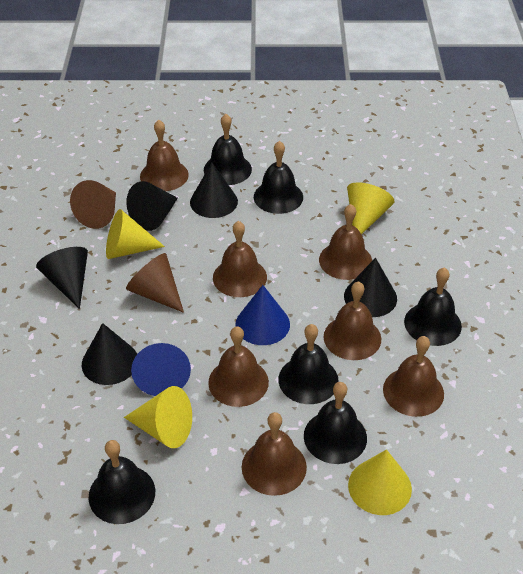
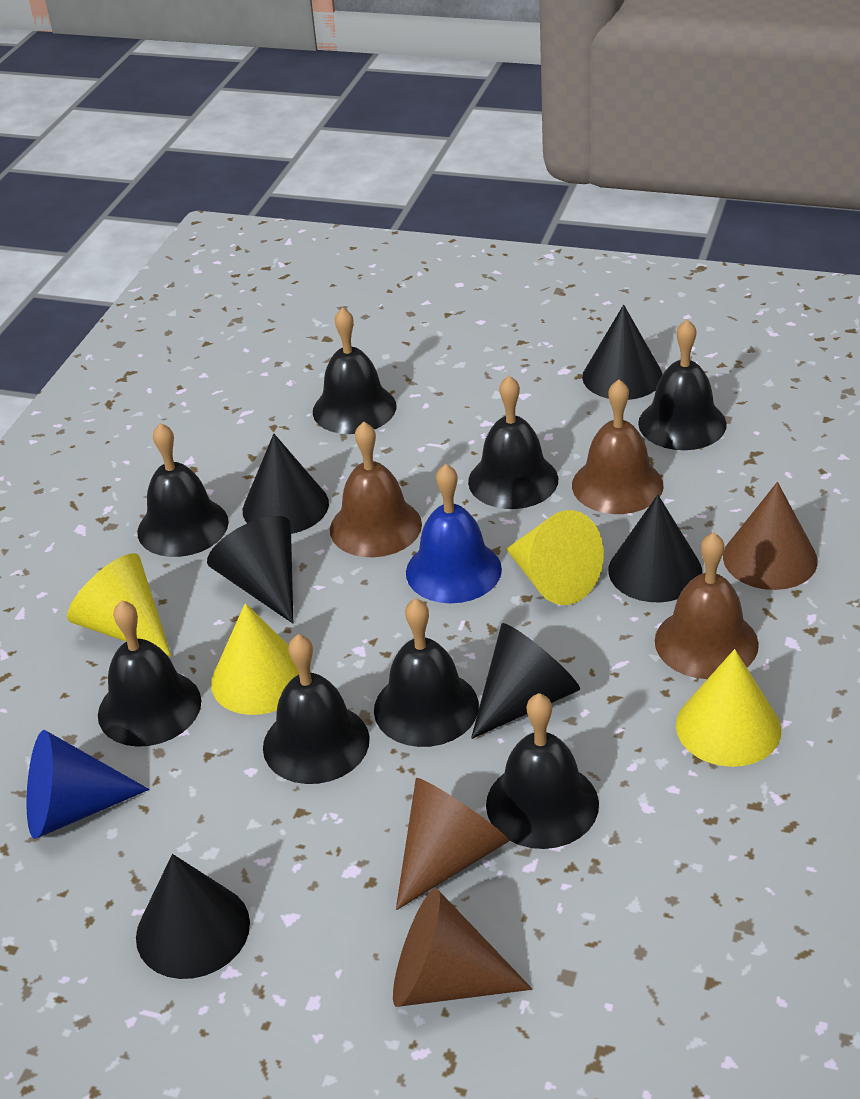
black bell: 6 -> 8
black cone: 5 -> 6
blue bell: 0 -> 1
blue cone: 2 -> 1
brown bell: 7 -> 3
brown cone: 2 -> 3

